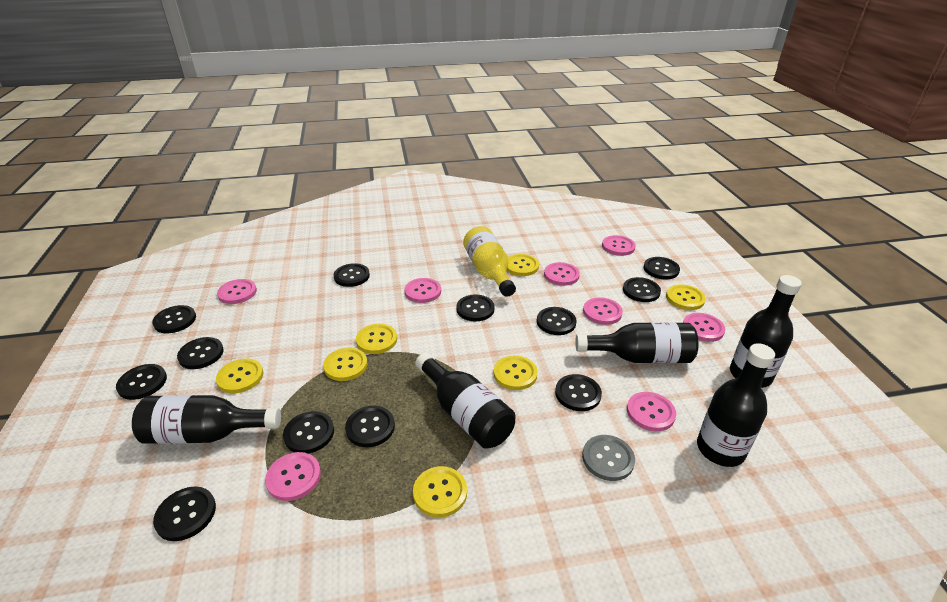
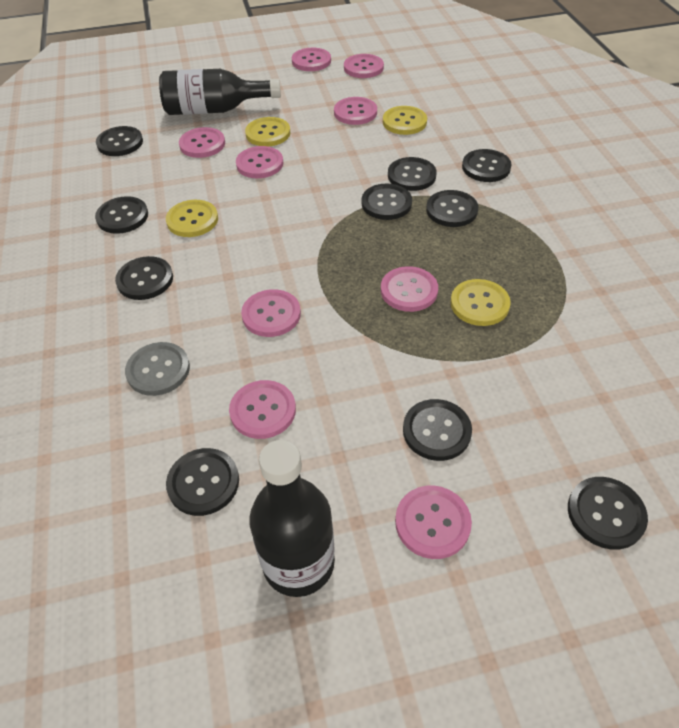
black bottle: 5 -> 2
black button: 12 -> 10
pink button: 8 -> 9
yellow bottle: 1 -> 0
yellow button: 7 -> 4

